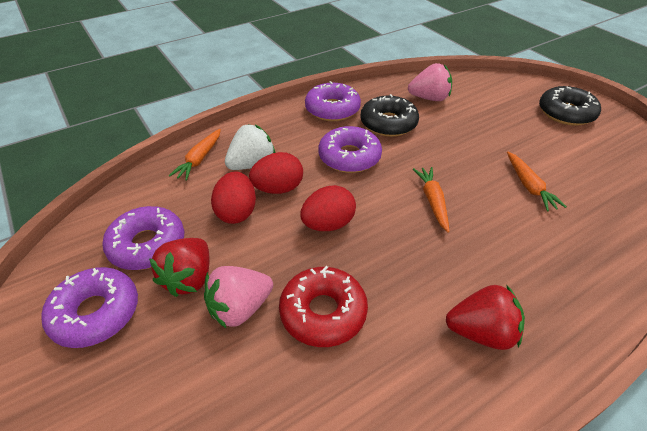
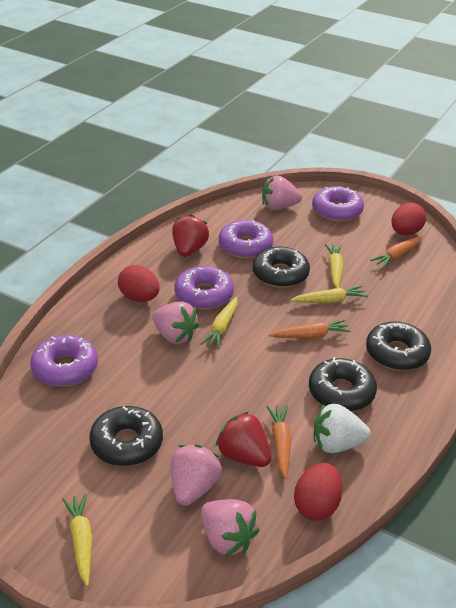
black donut: 2 -> 4
pink strawberry: 2 -> 4
red donut: 1 -> 0
yellow carrot: 0 -> 4

